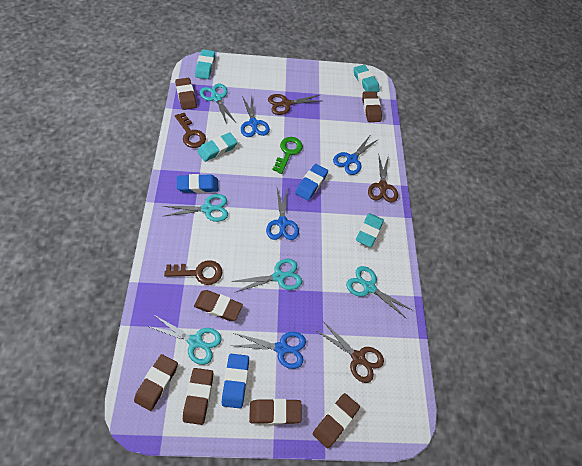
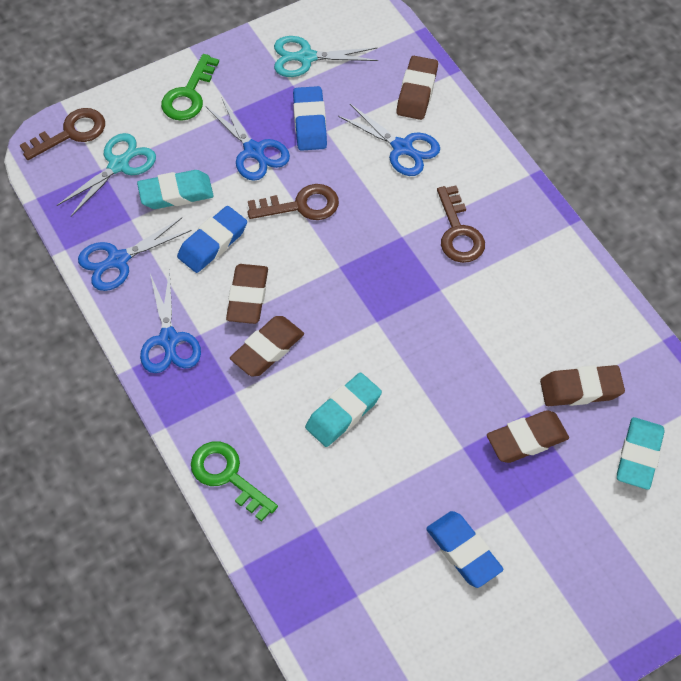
brown eraser: 7 -> 5
brown key: 2 -> 3
brown scissors: 3 -> 0
green key: 1 -> 2
turquoise eraser: 4 -> 3
turquoise scissors: 5 -> 2

